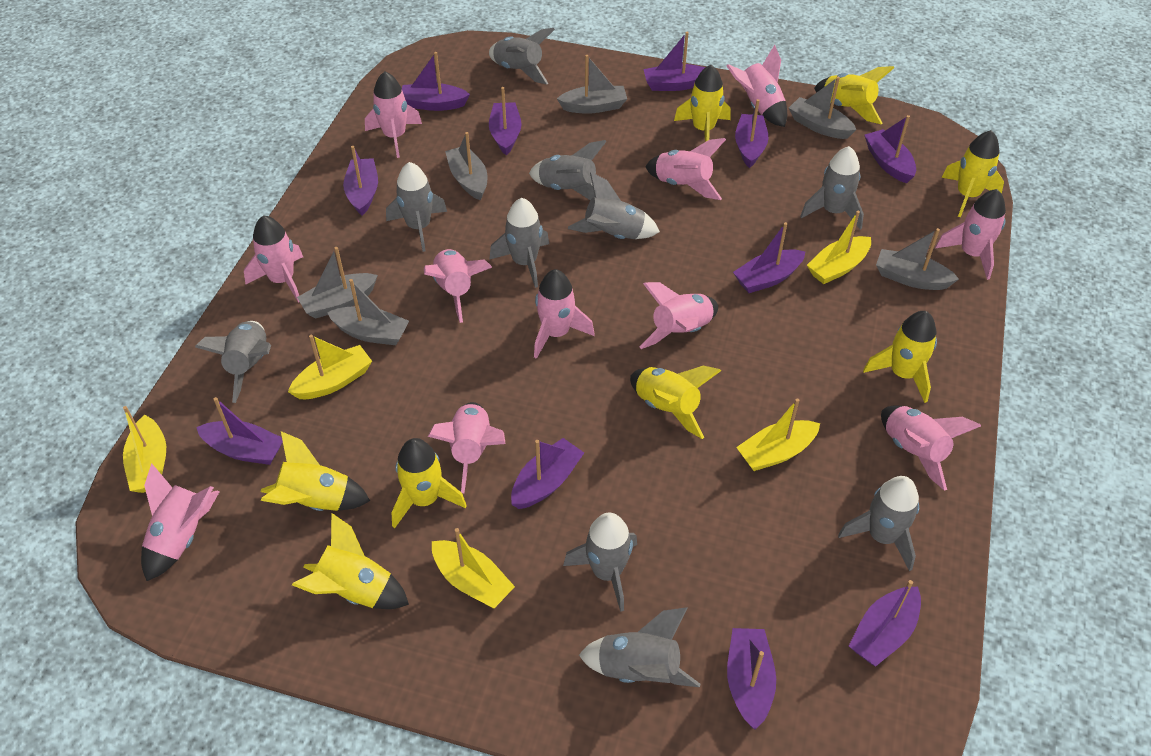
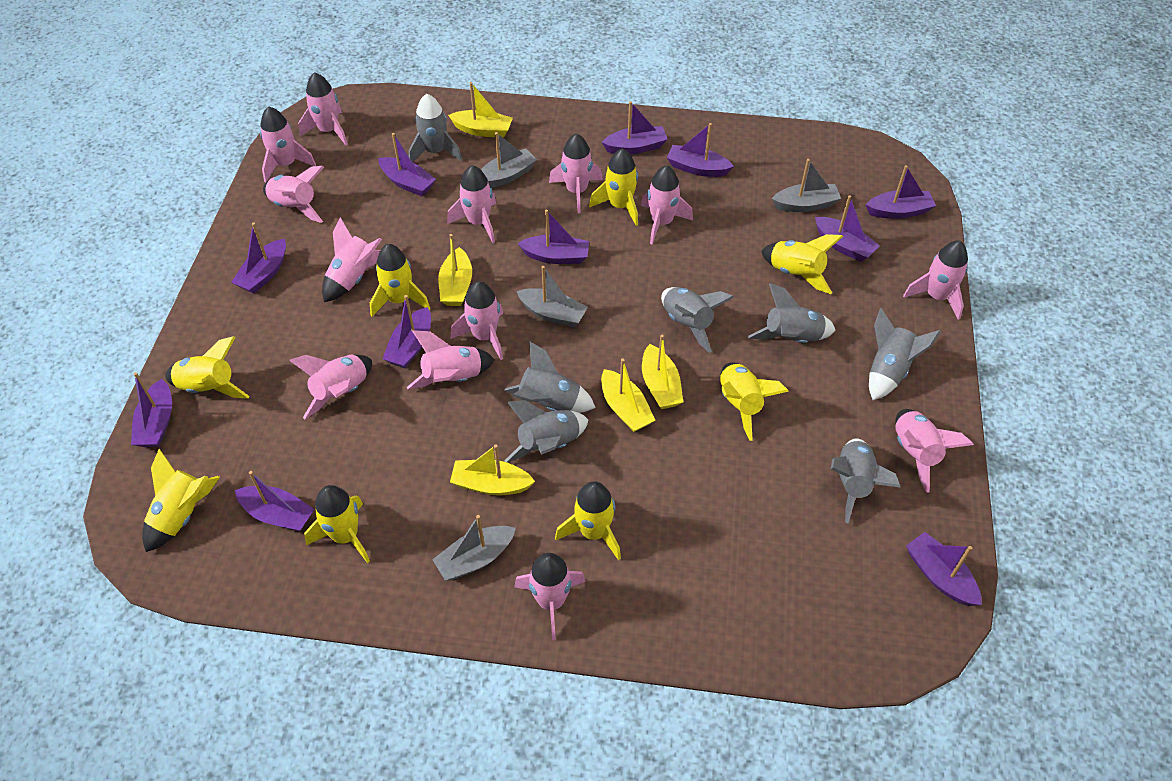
grey boat: 6 -> 4
grey rocket: 10 -> 7
pink rocket: 11 -> 13

